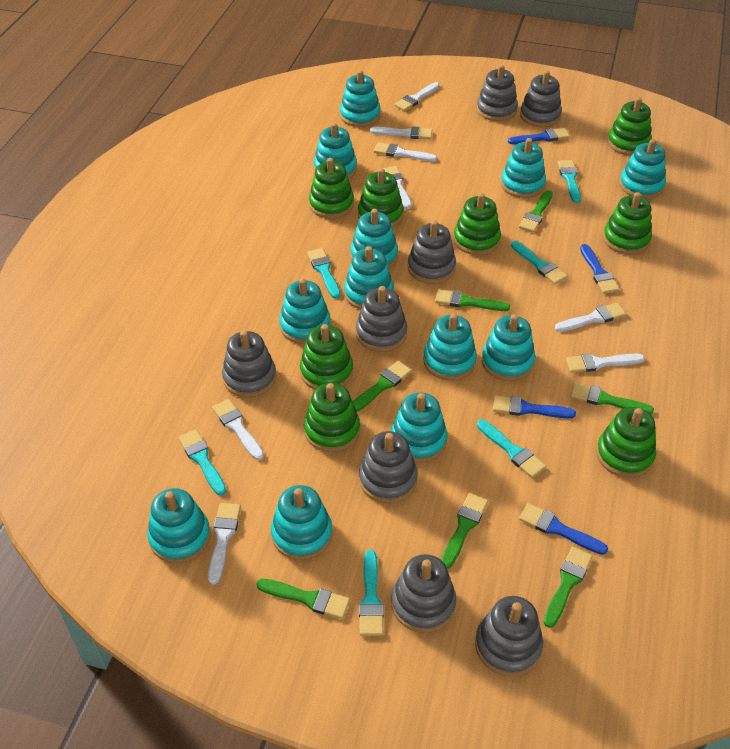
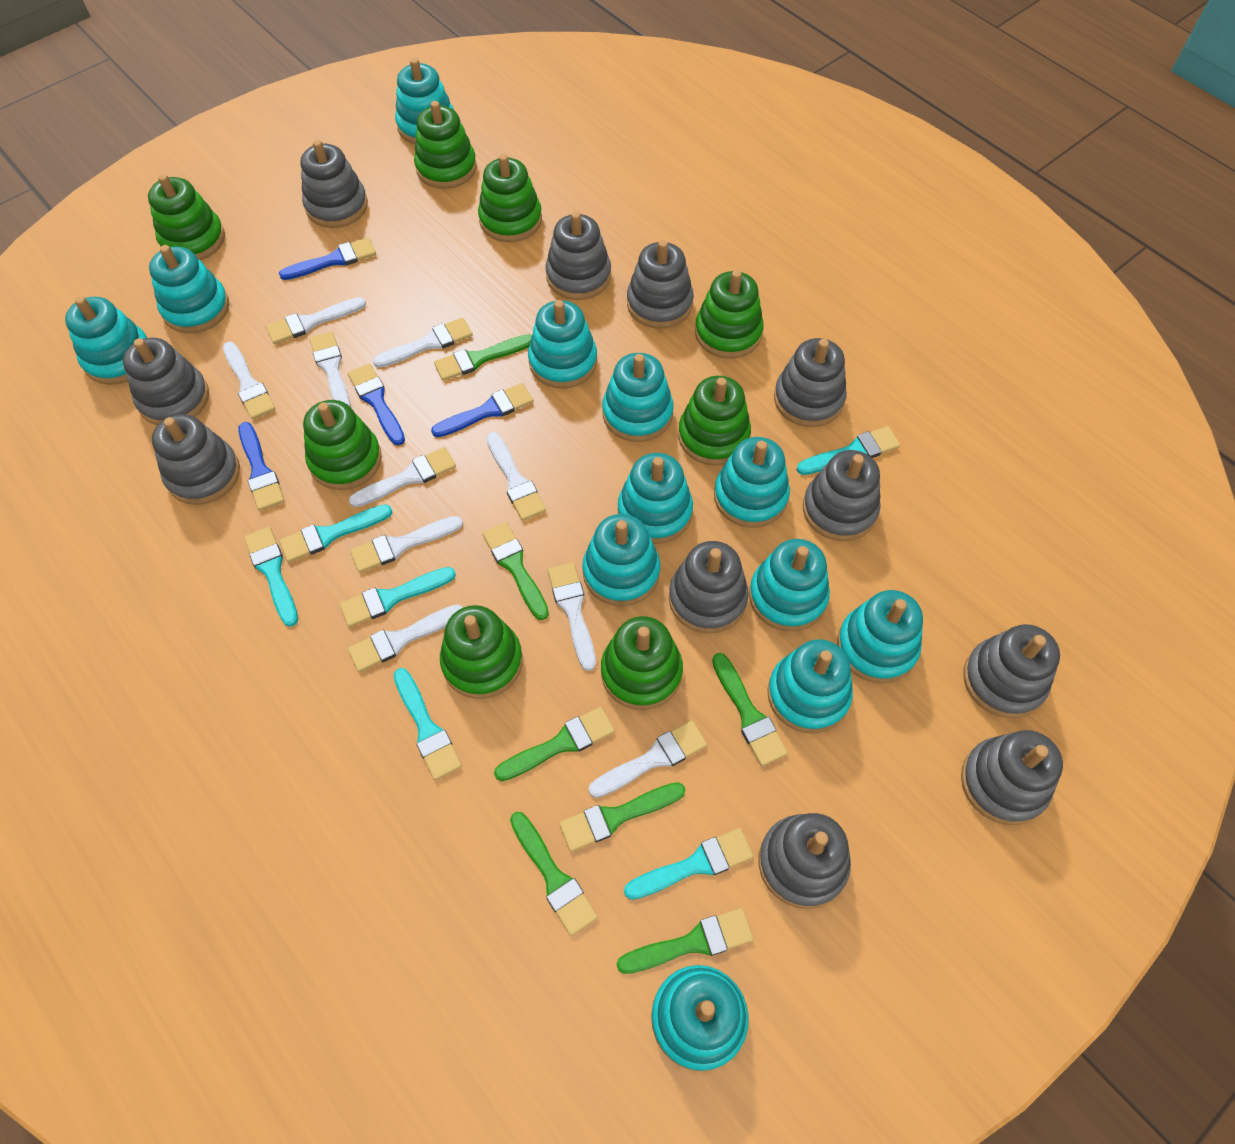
grey stacking toy: 8 -> 11
white brush: 8 -> 10

